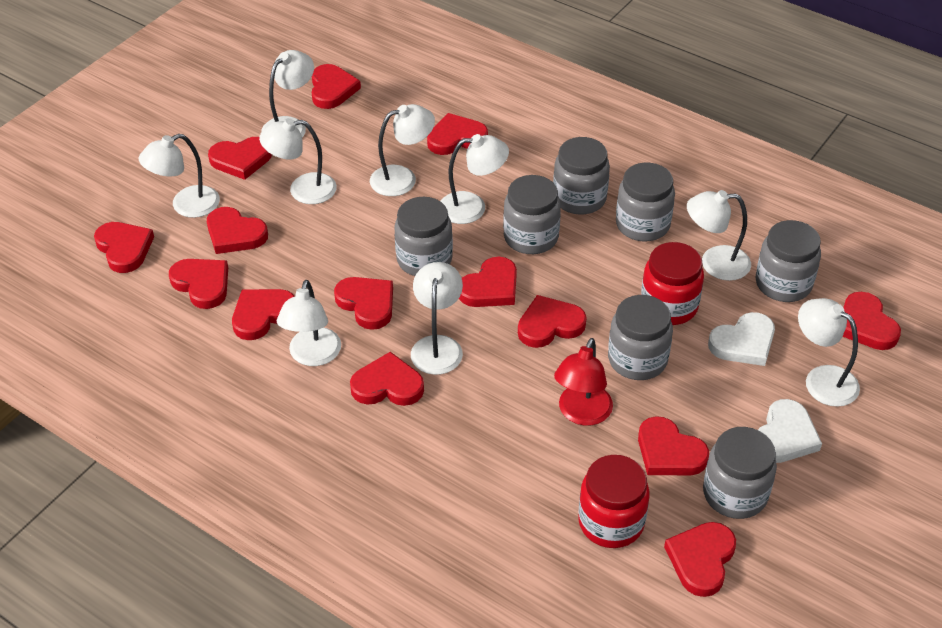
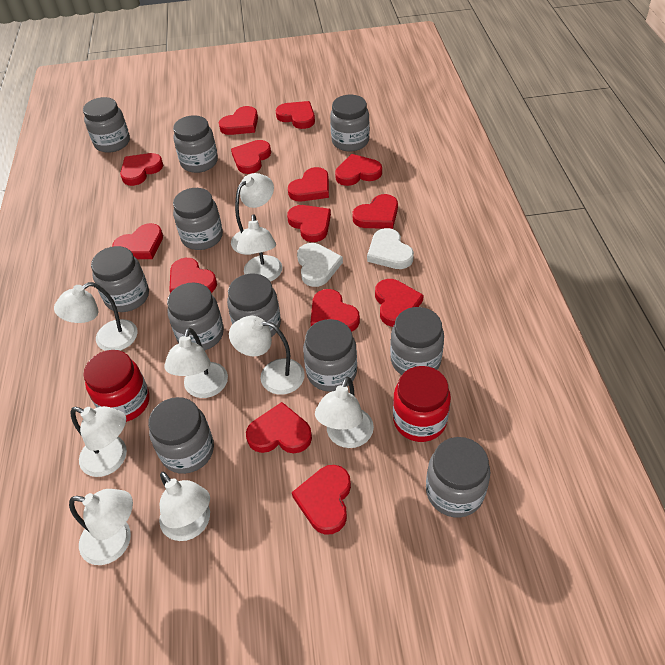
grey jar: 7 -> 11
red lamp: 1 -> 0

